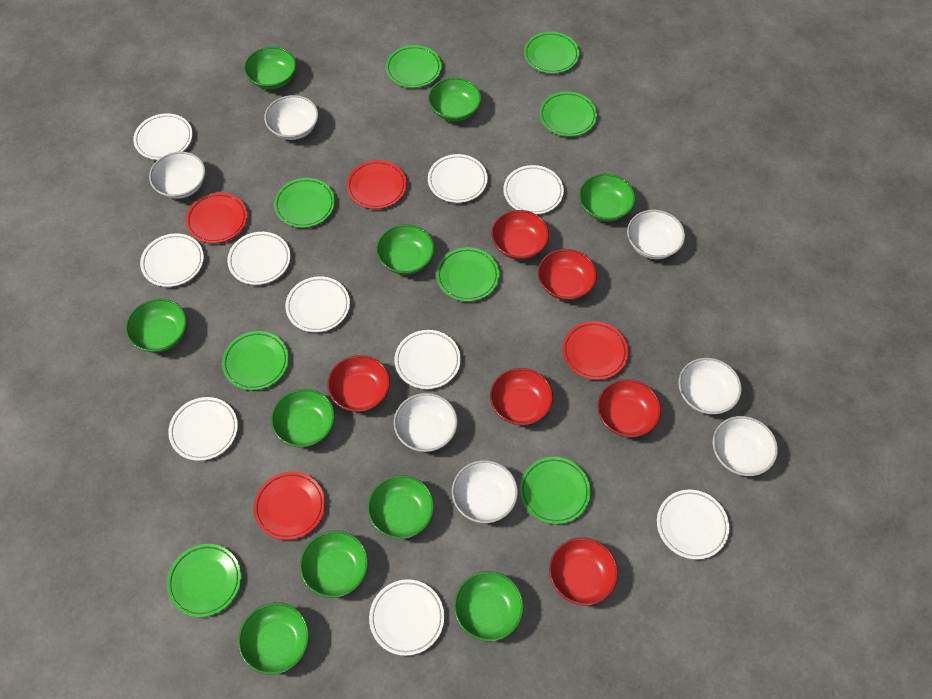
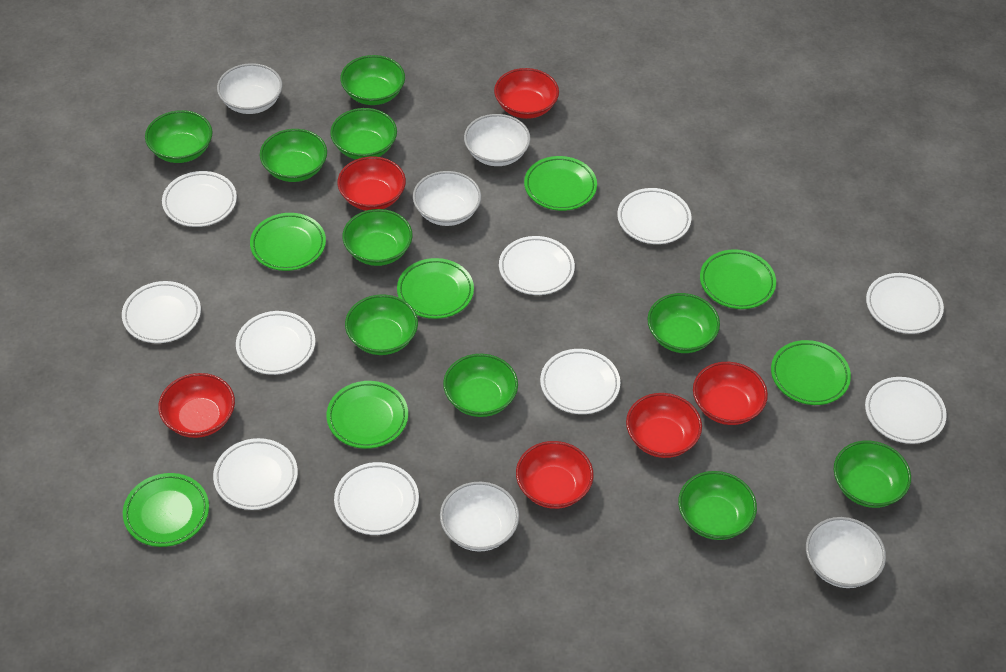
green plate: 8 -> 7
red plate: 4 -> 0
white bowl: 7 -> 5

